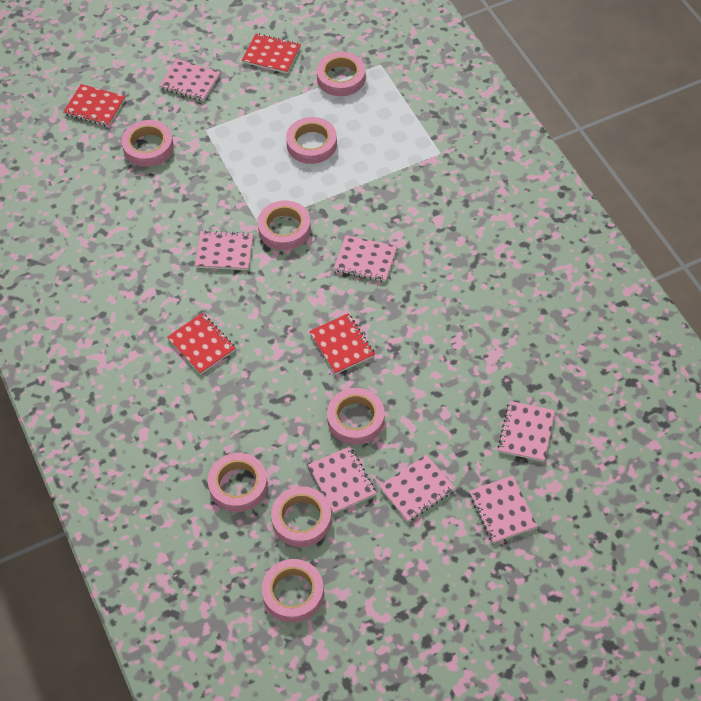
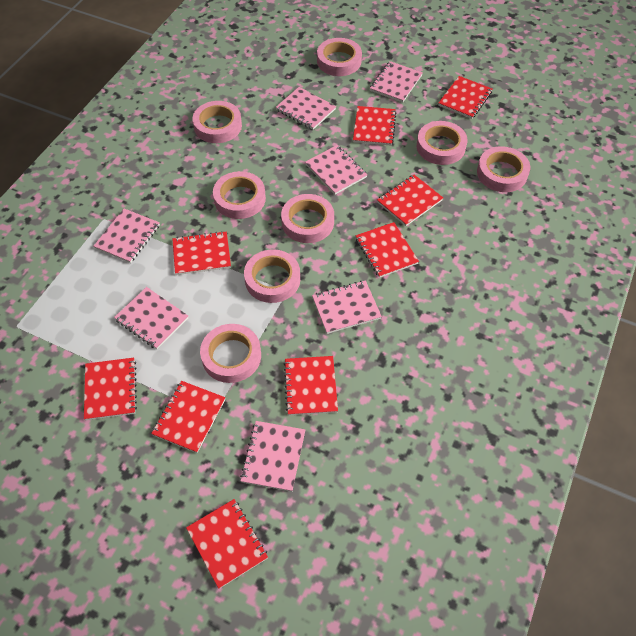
red notebook: 4 -> 9

